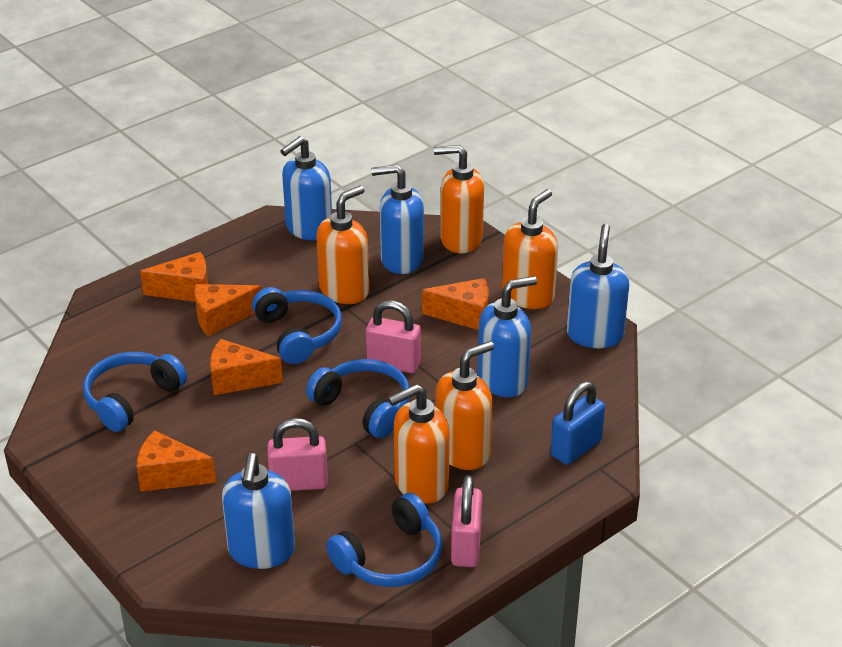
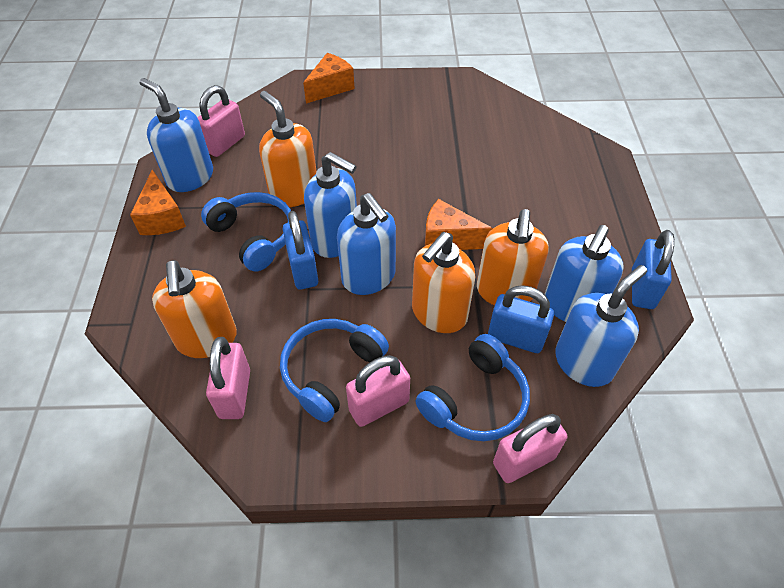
blue headphones: 4 -> 3
blue padlock: 1 -> 3
orange cheese: 5 -> 3
orange soap dispenser: 5 -> 4
pink padlock: 3 -> 4

